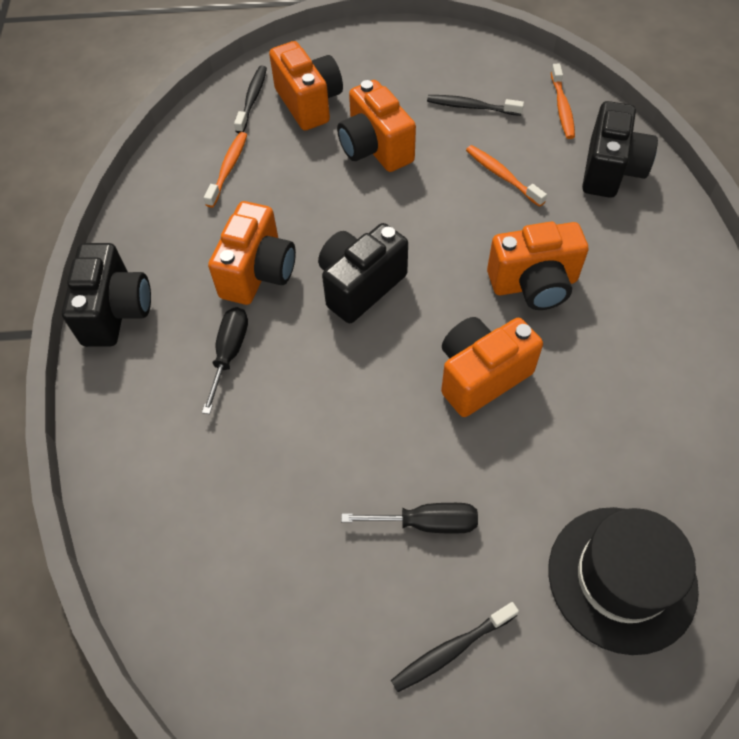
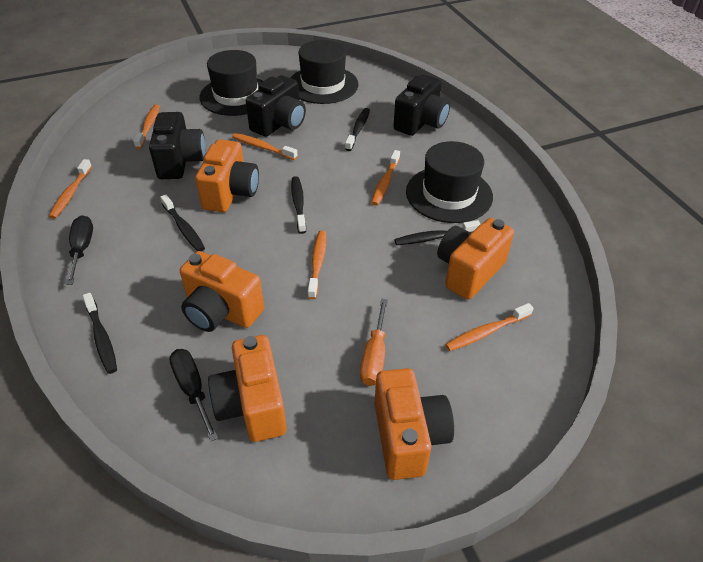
black hat: 1 -> 3
black toothbrush: 3 -> 5
orange screwdriver: 0 -> 1
orange toothbrush: 3 -> 6

